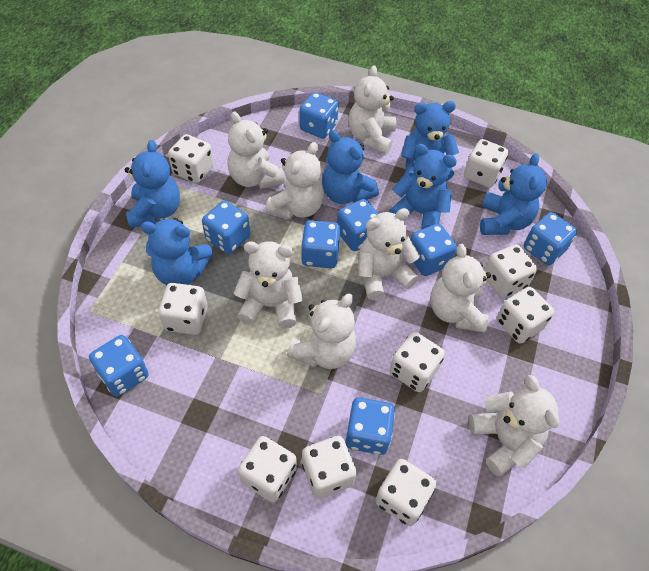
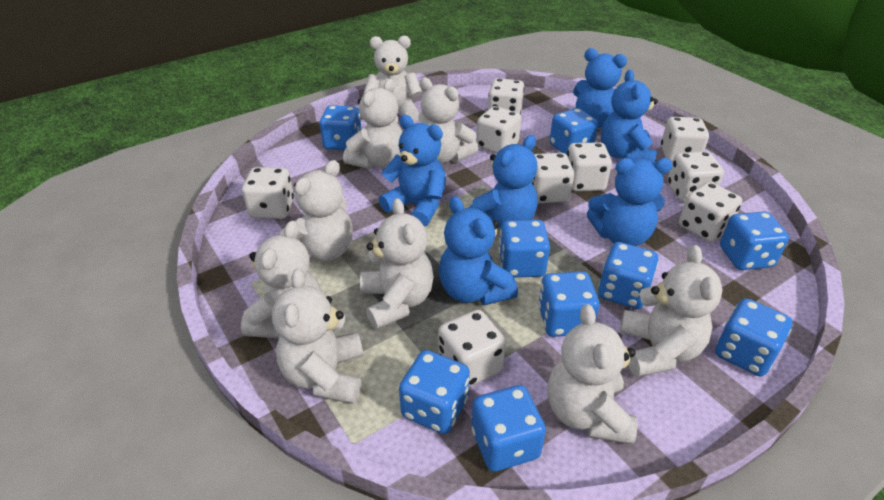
blue dice: 8 -> 9
white teddy bear: 8 -> 9

